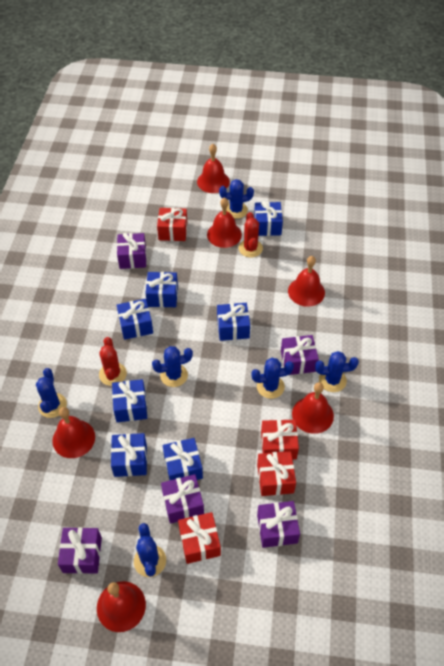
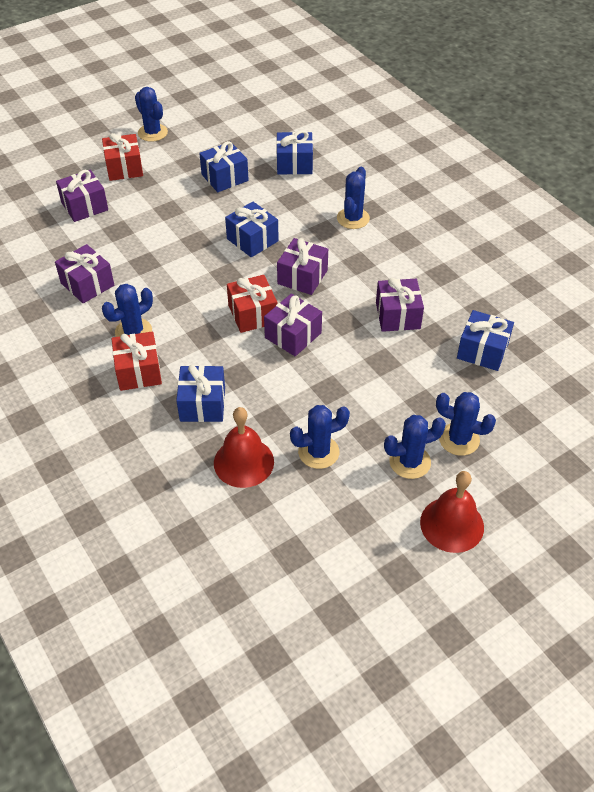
blue gift: 7 -> 5
red bell: 6 -> 2
red cactus: 2 -> 0
red gift: 4 -> 3

